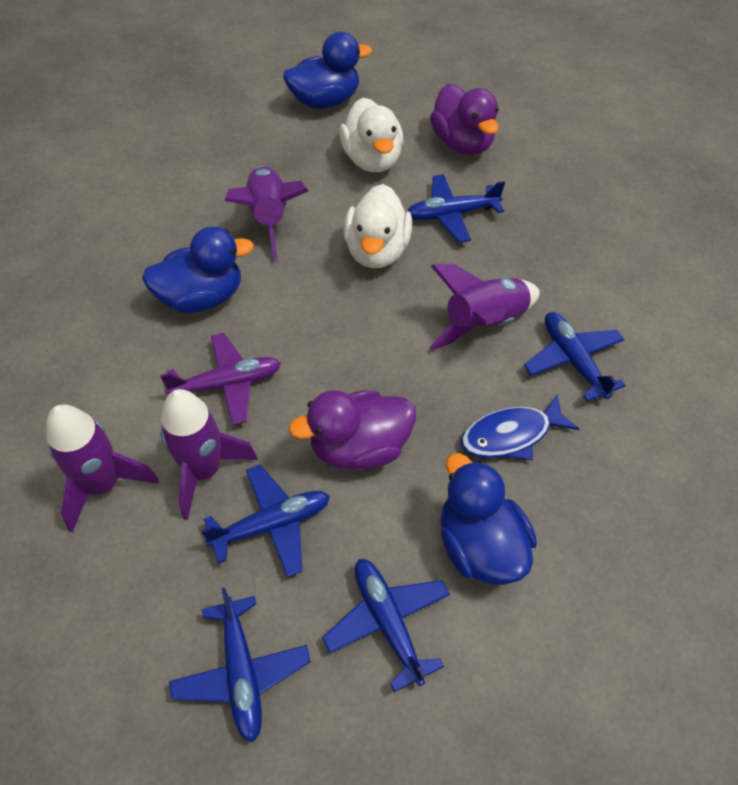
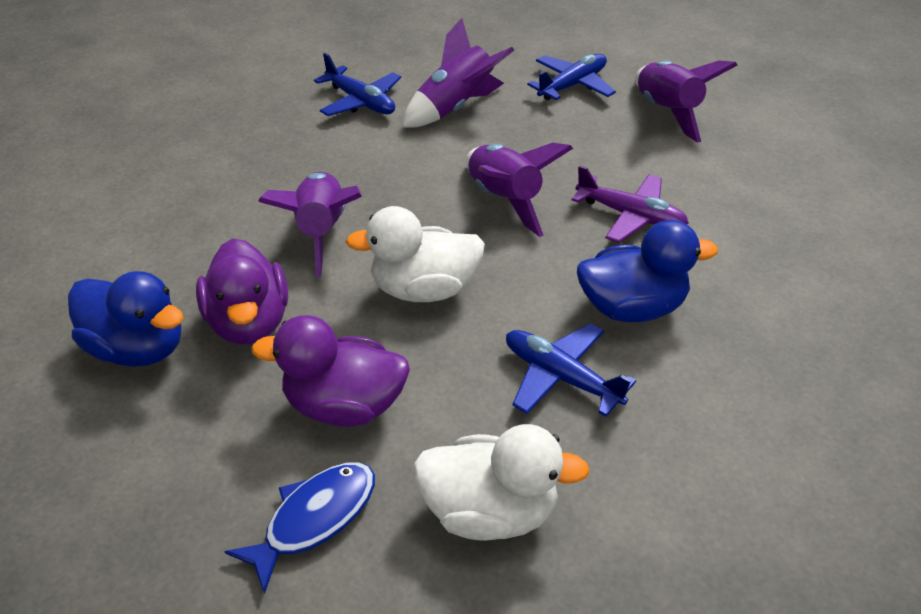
blue duck: 3 -> 2
blue plane: 5 -> 3

